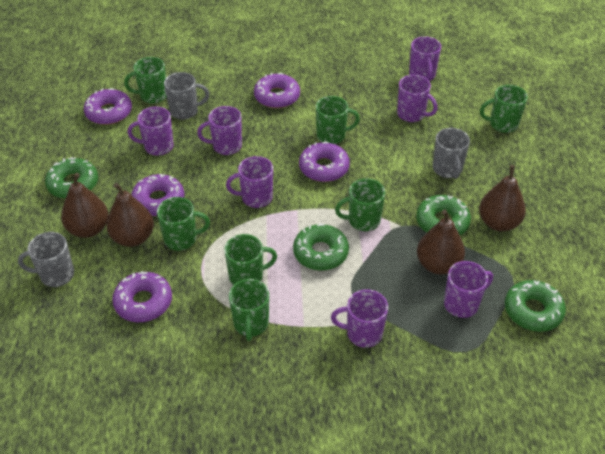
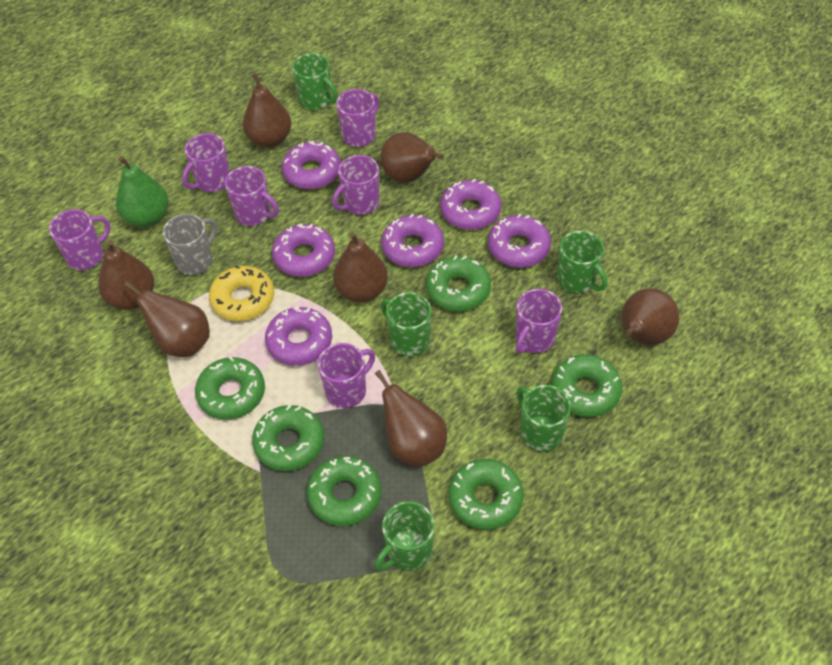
brown pear: 4 -> 7
green donut: 4 -> 6
green mug: 7 -> 5
green pear: 0 -> 1
grey mug: 3 -> 1
purple donut: 5 -> 6
yellow donut: 0 -> 1

